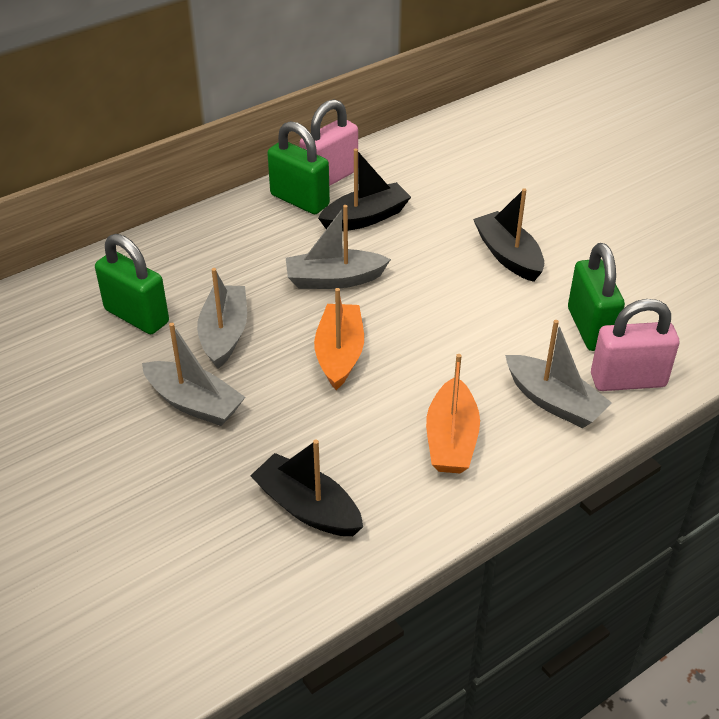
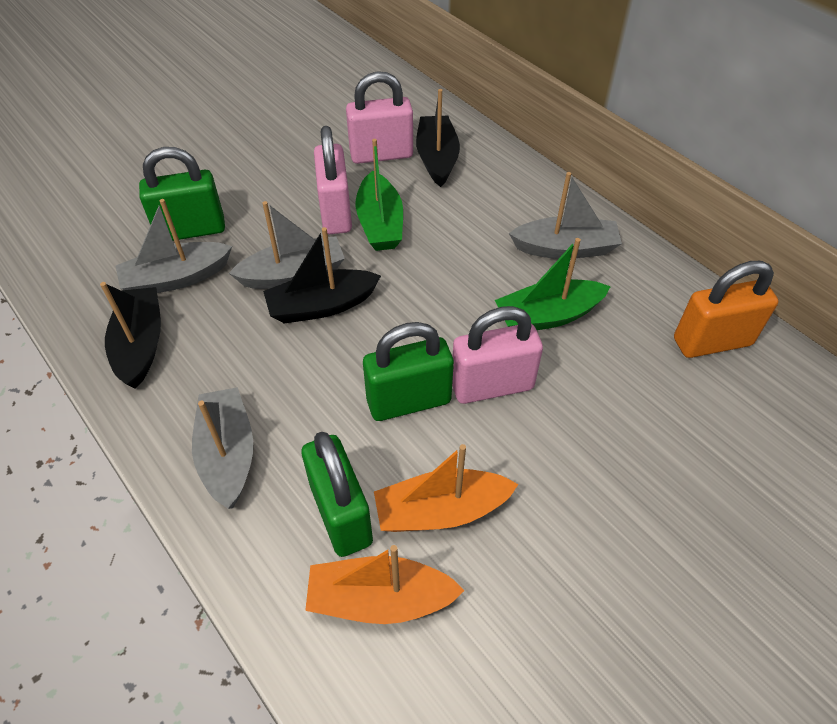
green boat: 0 -> 2
orange padlock: 0 -> 1
pink padlock: 2 -> 3

